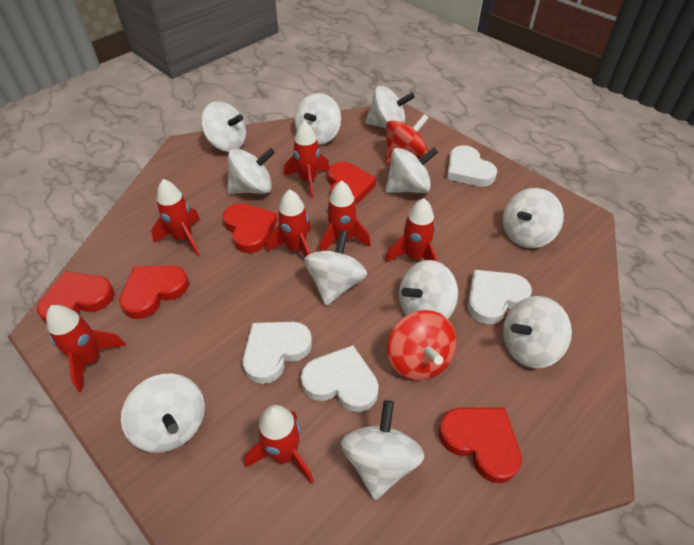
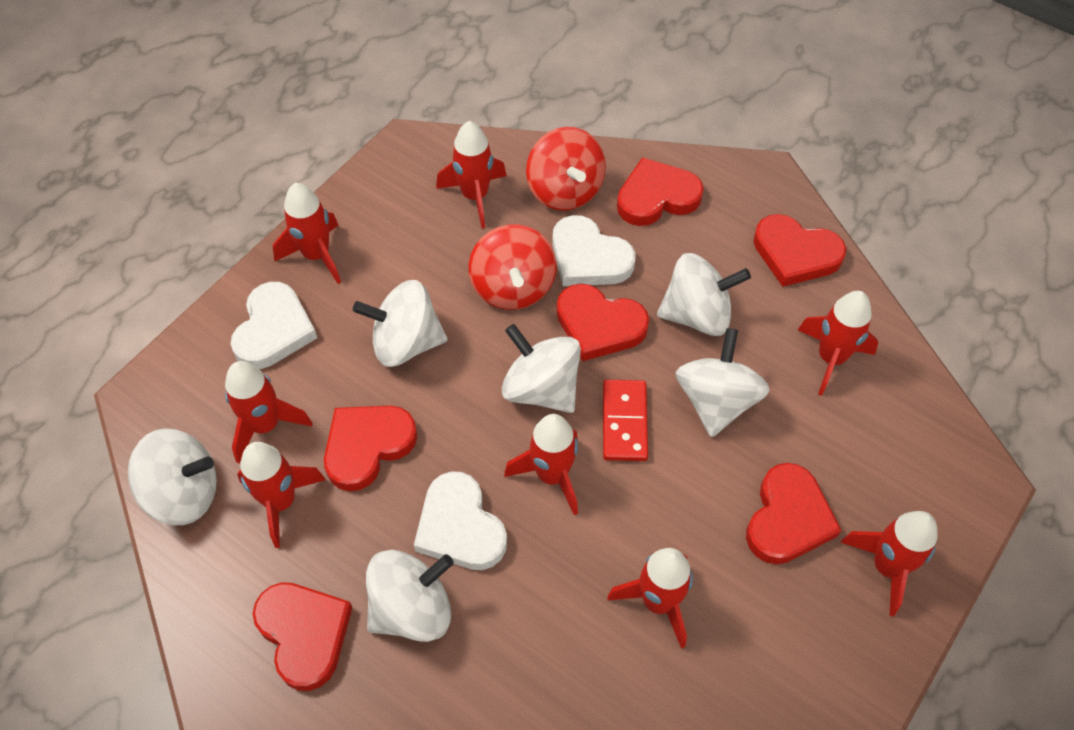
red domino: 0 -> 1
red heart: 5 -> 6
red rocket: 7 -> 8
white heart: 4 -> 3
white spinning top: 11 -> 6

